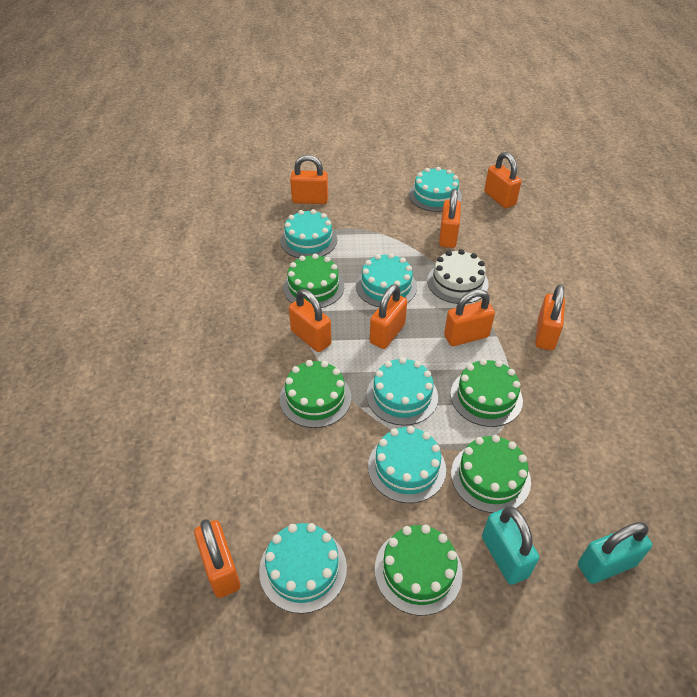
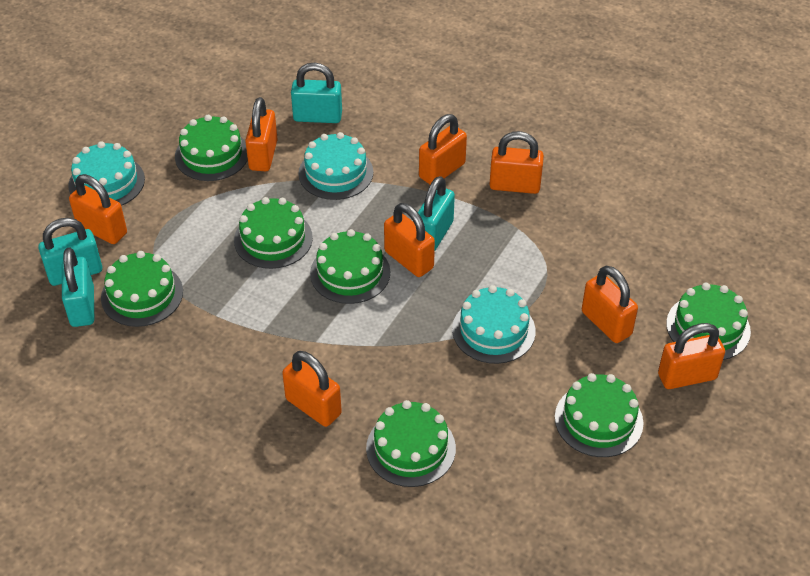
green cake: 5 -> 7
turquoise cake: 6 -> 3
turquoise padlock: 2 -> 4
white cake: 1 -> 0

